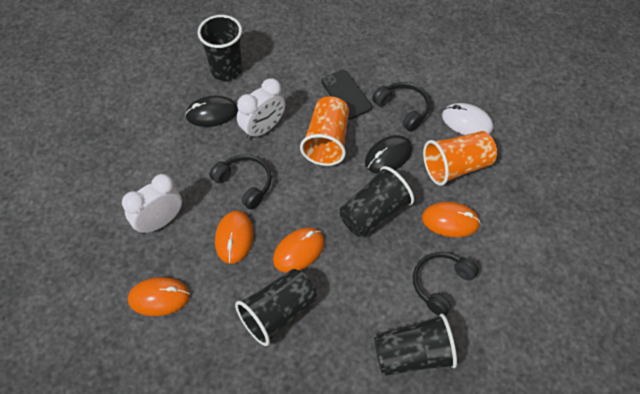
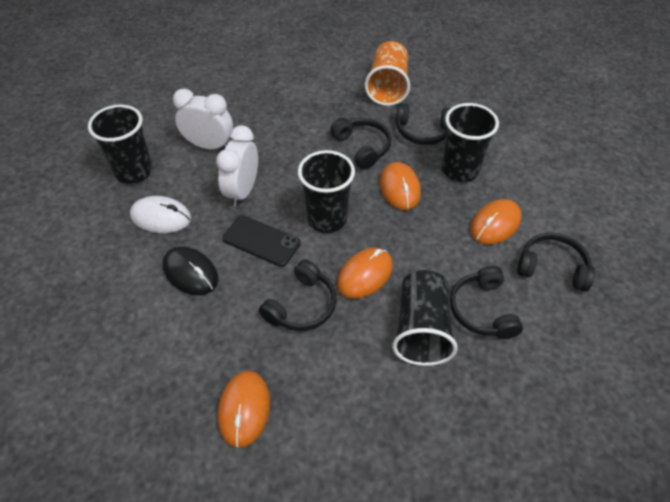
black headphones: 3 -> 5
black mouse: 2 -> 1
orange cup: 2 -> 1

